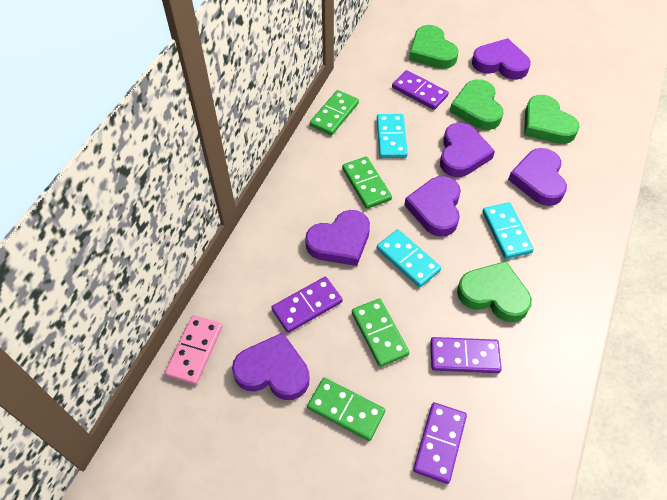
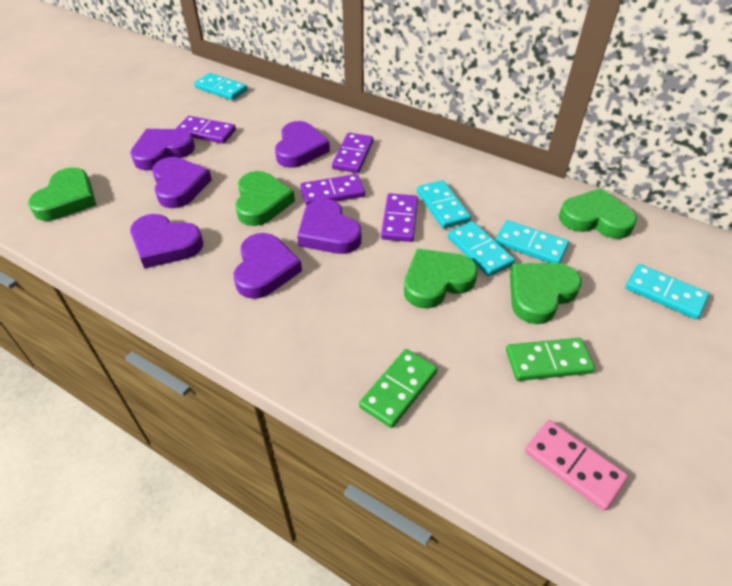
green domino: 4 -> 2
green heart: 4 -> 5
turquoise domino: 3 -> 5

